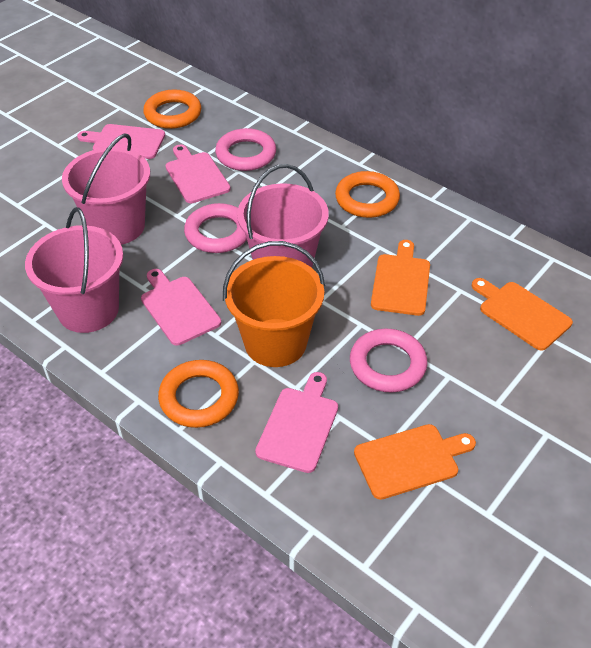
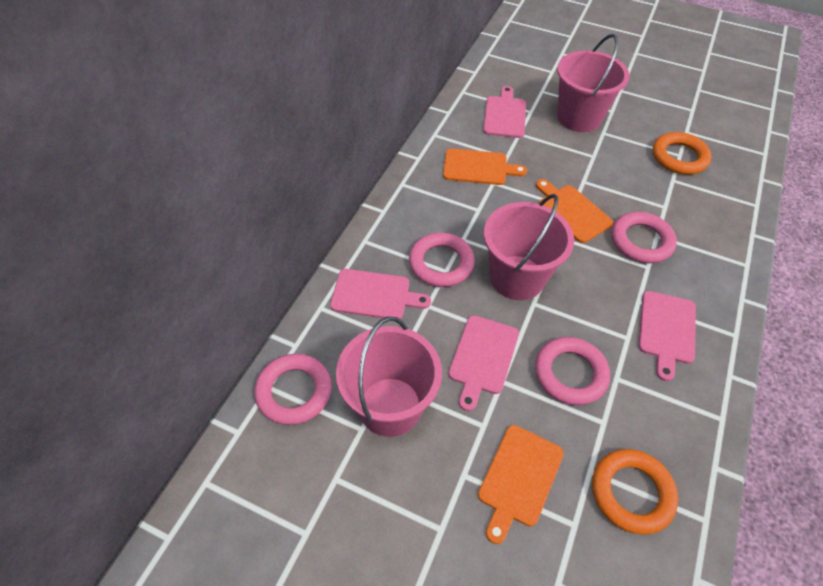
orange bucket: 1 -> 0
orange ring: 3 -> 2
pink ring: 3 -> 4

